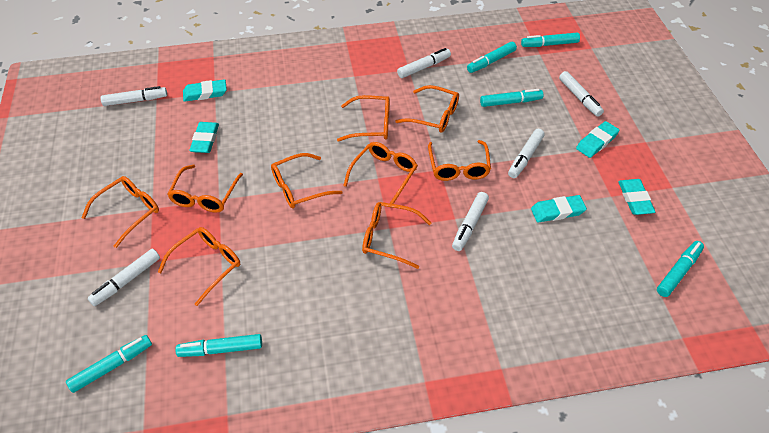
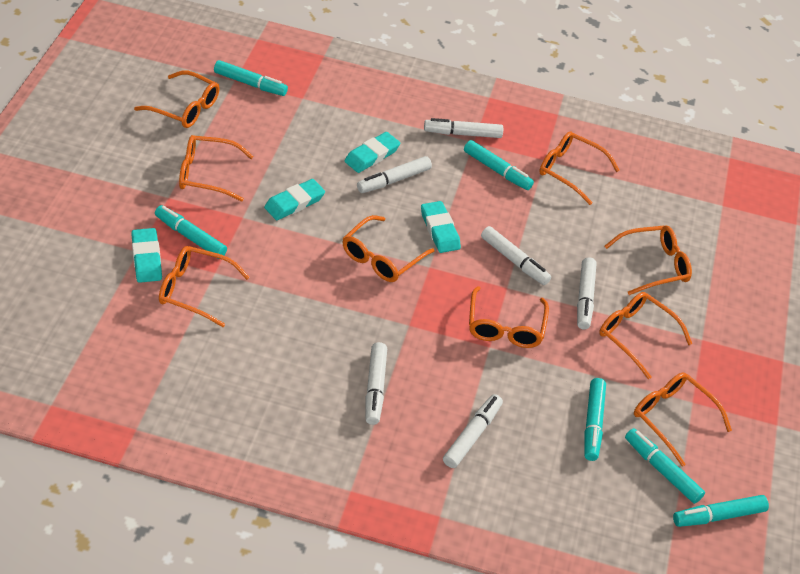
turquoise eraser: 5 -> 4

